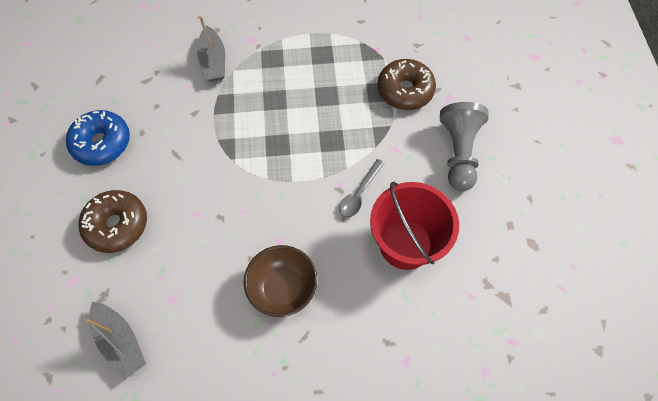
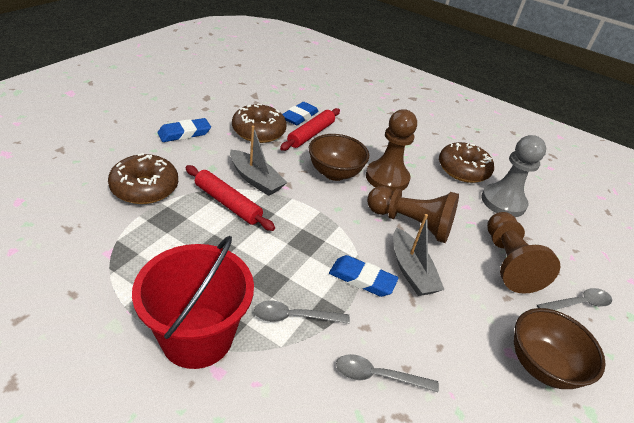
blue donut: 1 -> 0
blue eraser: 0 -> 3
brown bowl: 1 -> 2
brown donut: 2 -> 3
brown pawn: 0 -> 3
grey spoon: 1 -> 3
red rolling pin: 0 -> 2

